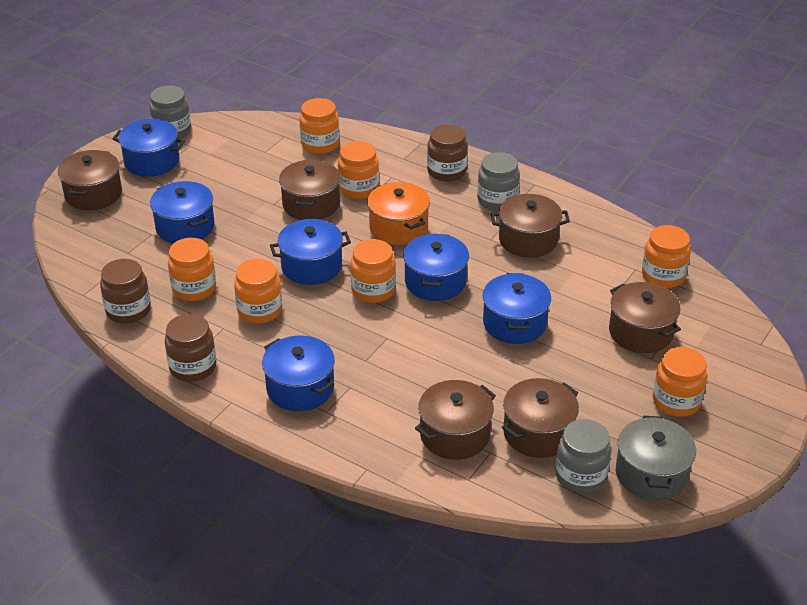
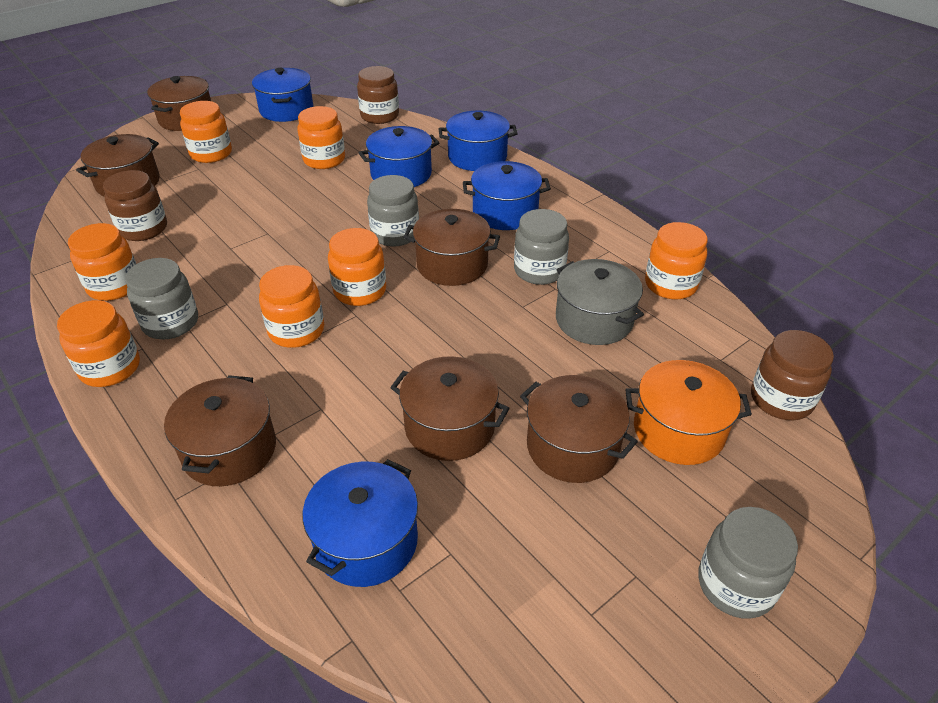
blue pot: 6 -> 5
grey jar: 3 -> 4

